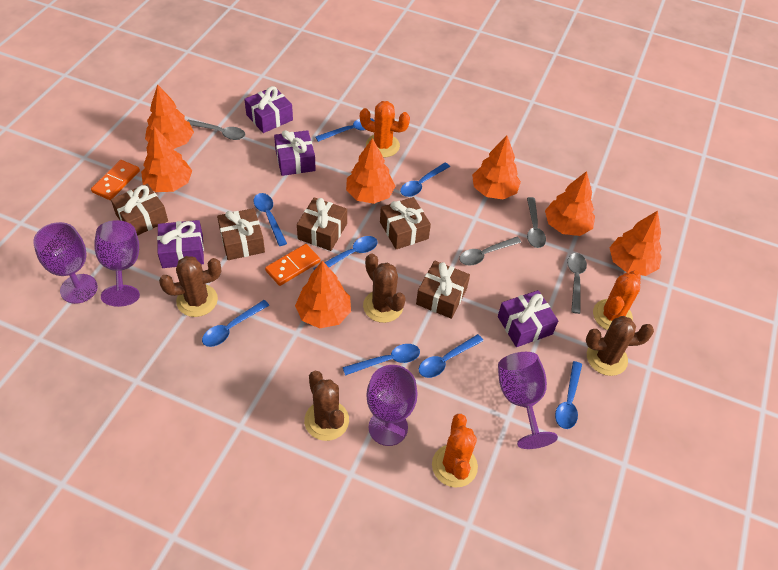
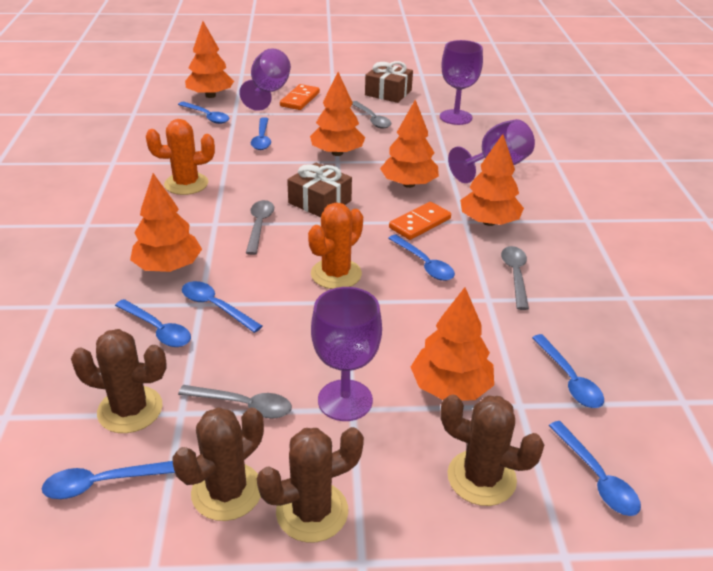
brown gift: 5 -> 2
orange cactus: 3 -> 2
orange tree: 7 -> 6
purple gift: 4 -> 0

